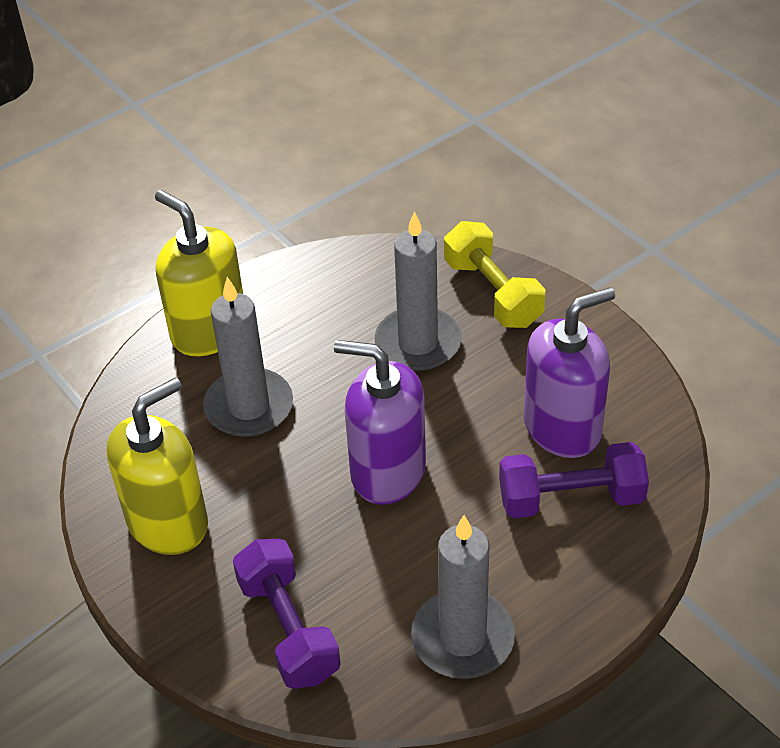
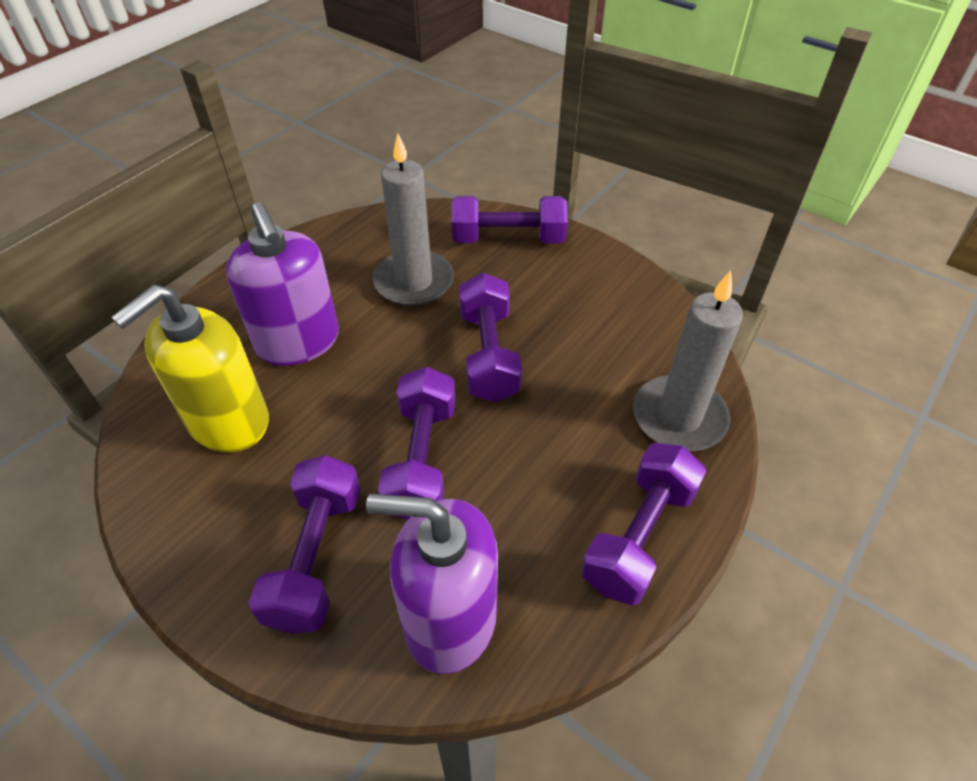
grey candle: 3 -> 2
purple dumbbell: 2 -> 5
yellow dumbbell: 1 -> 0
yellow soap dispenser: 2 -> 1

